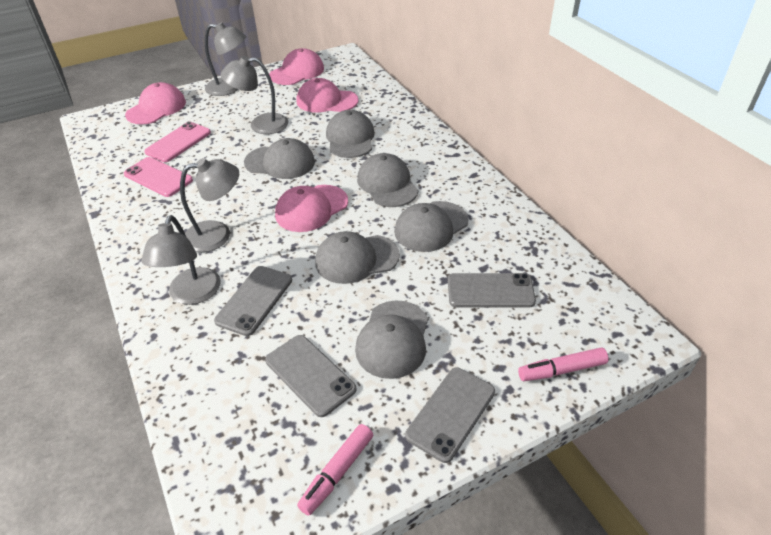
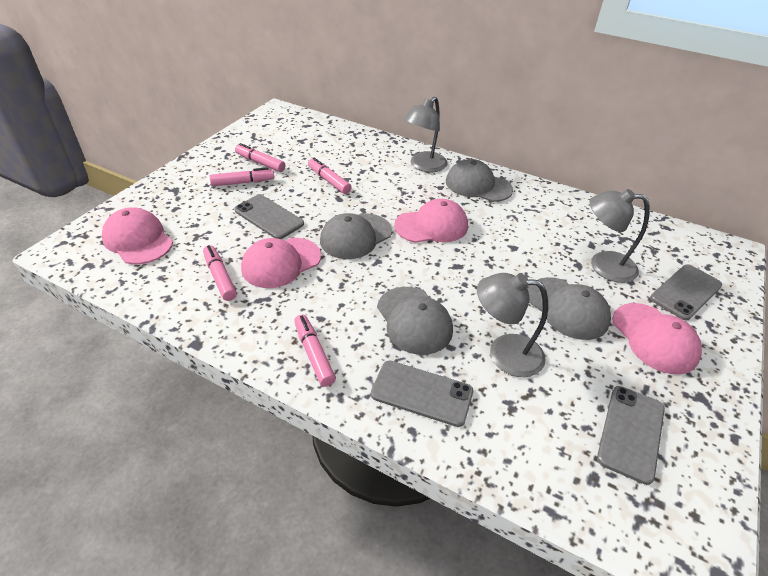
grey cap: 6 -> 4
grey lamp: 4 -> 3
pink marker: 2 -> 5
pink phone: 2 -> 0

